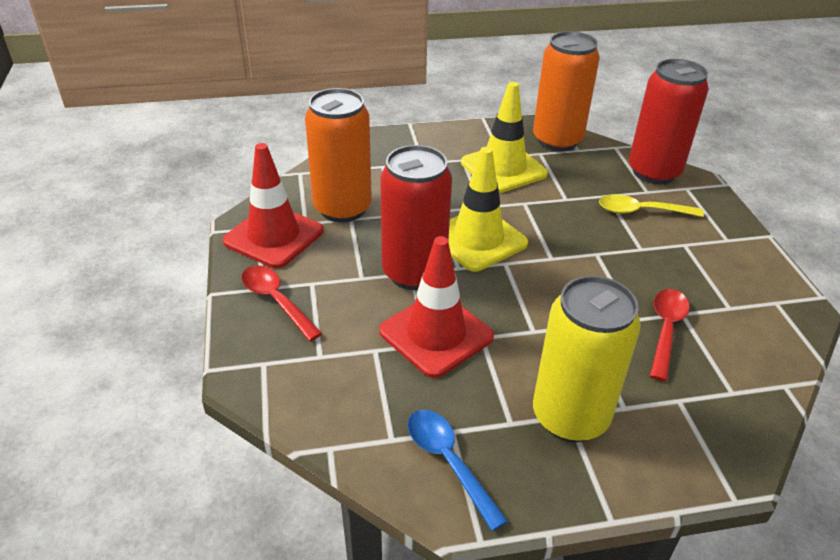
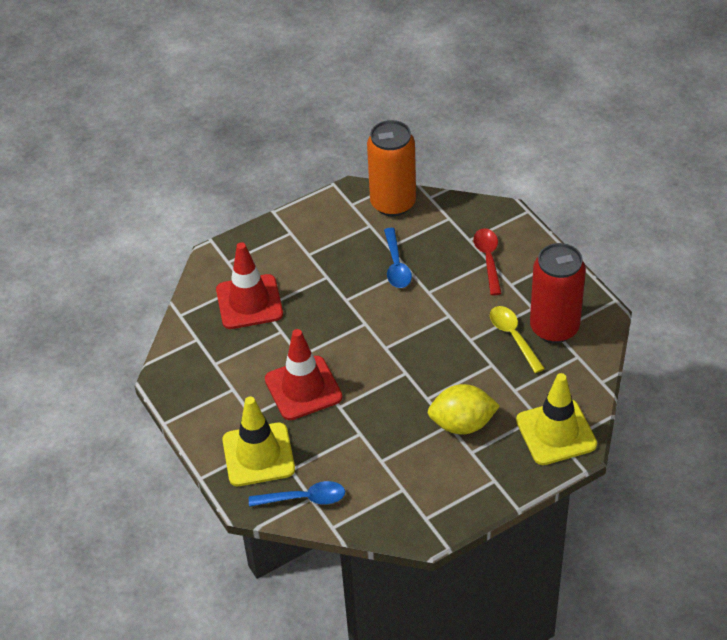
blue spoon: 1 -> 2
orange can: 2 -> 1
red can: 2 -> 1
red spoon: 2 -> 1
yellow can: 1 -> 0
yellow lemon: 0 -> 1

